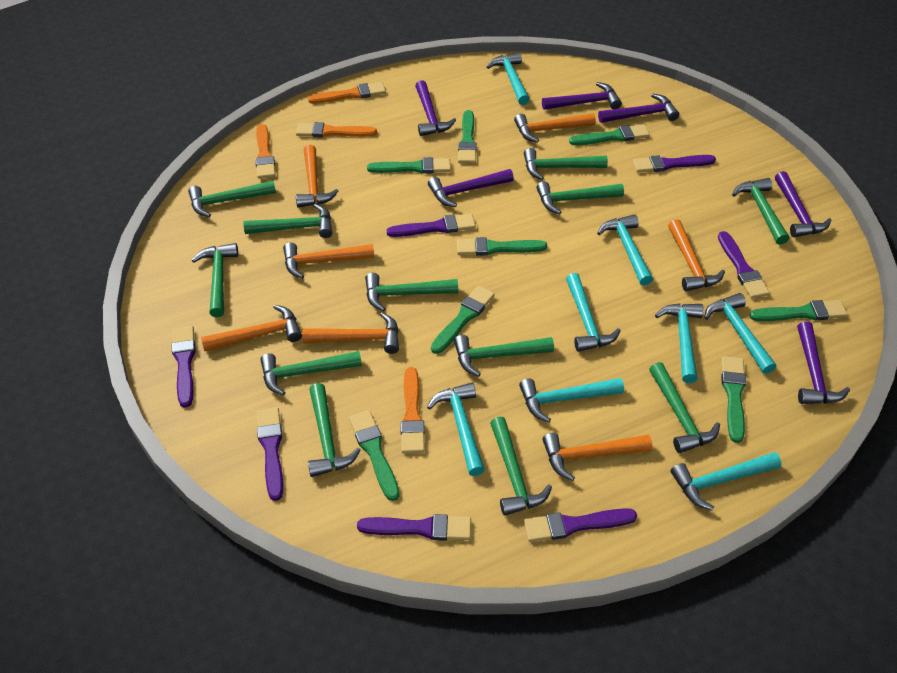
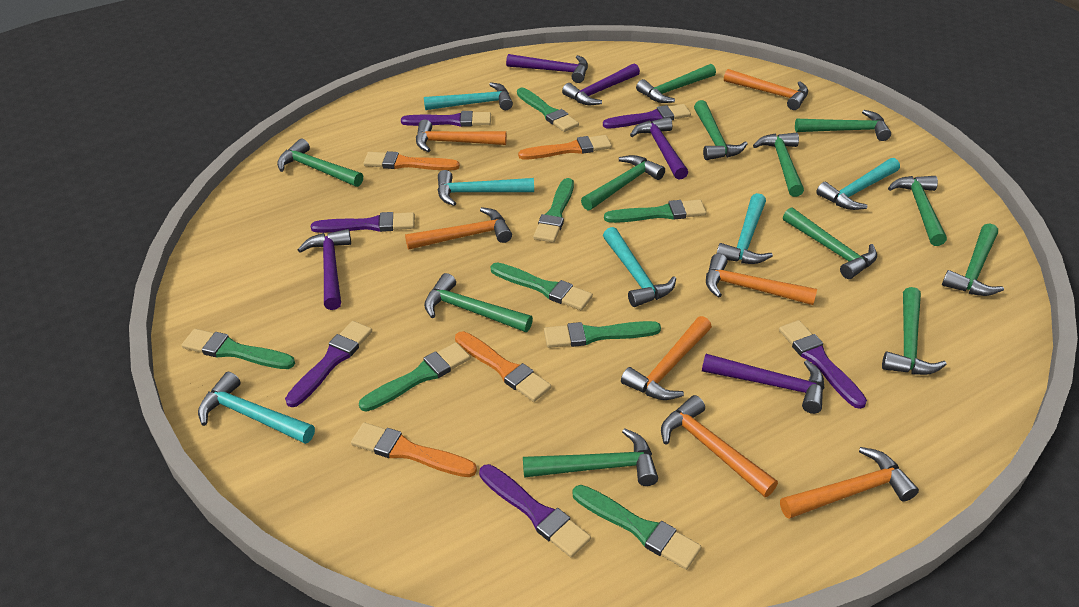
purple brush: 7 -> 6
purple hammer: 6 -> 5
turquoise hammer: 8 -> 6

